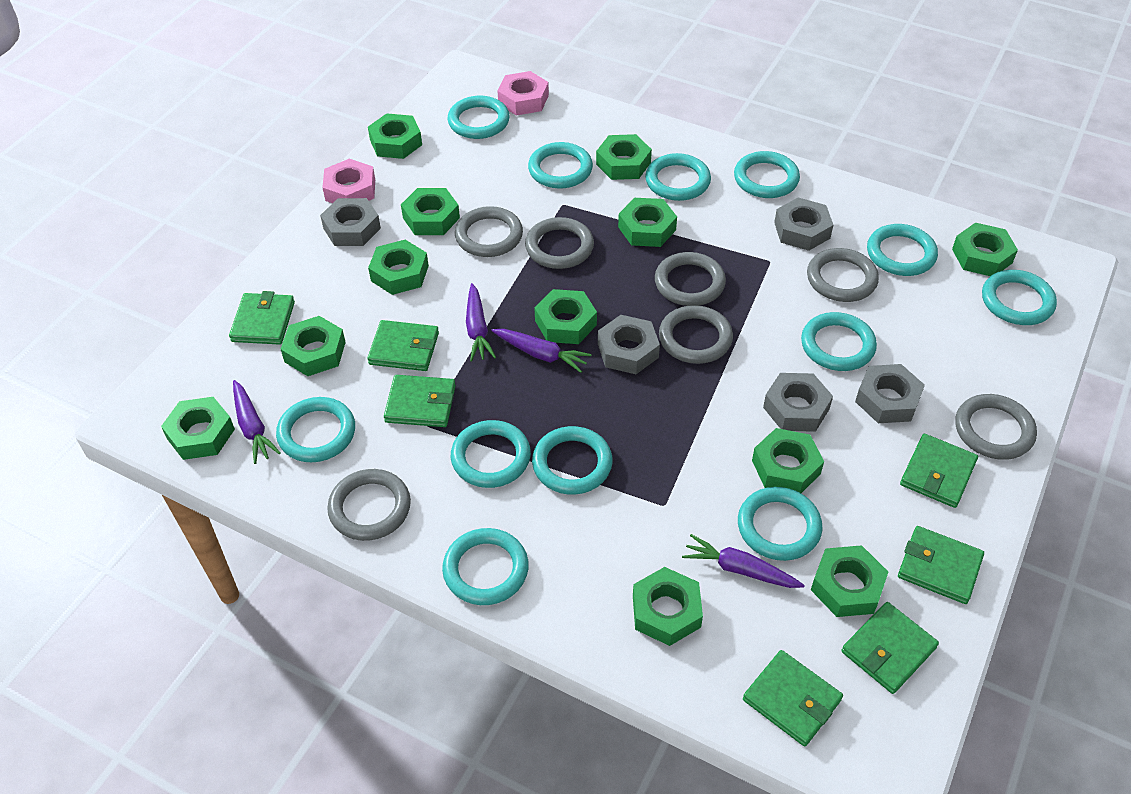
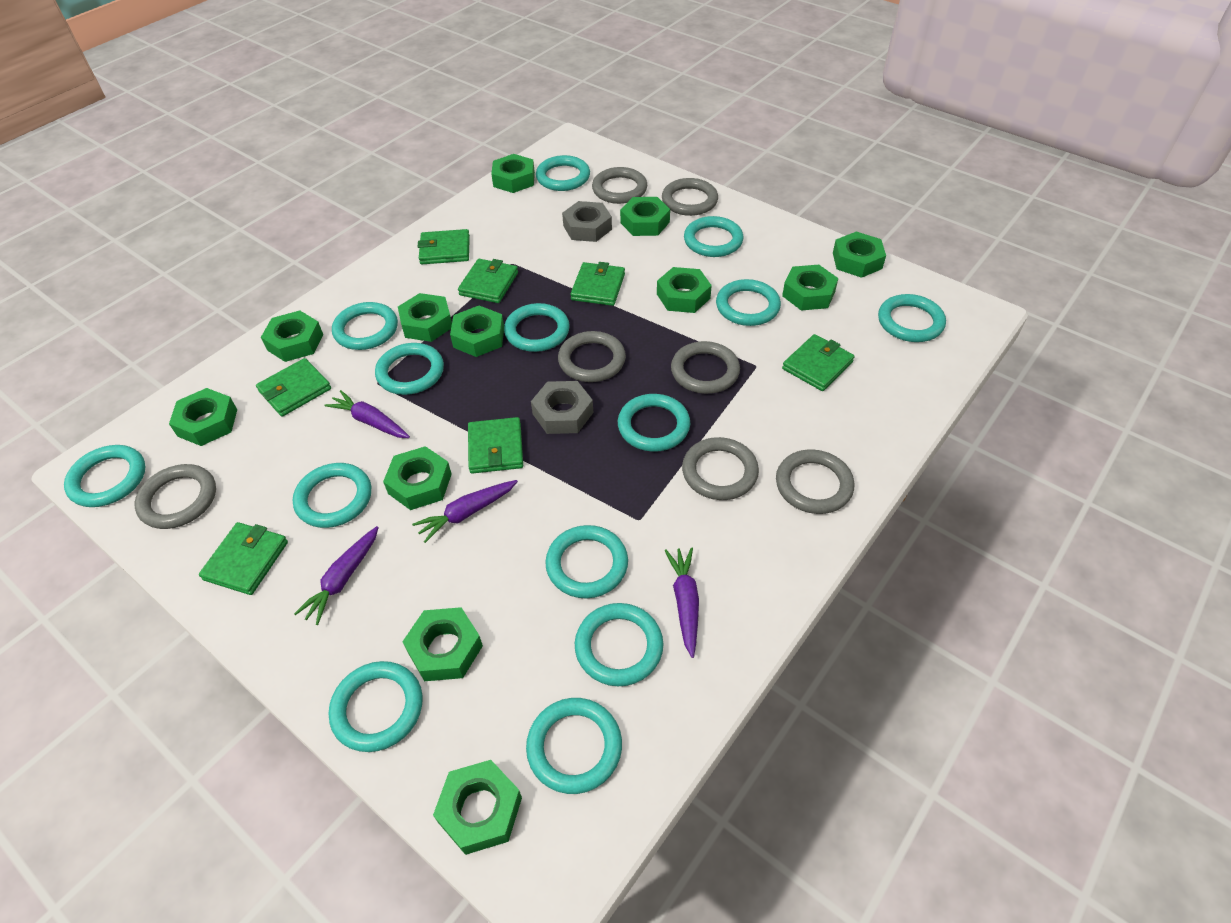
grey nut: 5 -> 2
pink nut: 2 -> 0
turquoise ring: 12 -> 14

